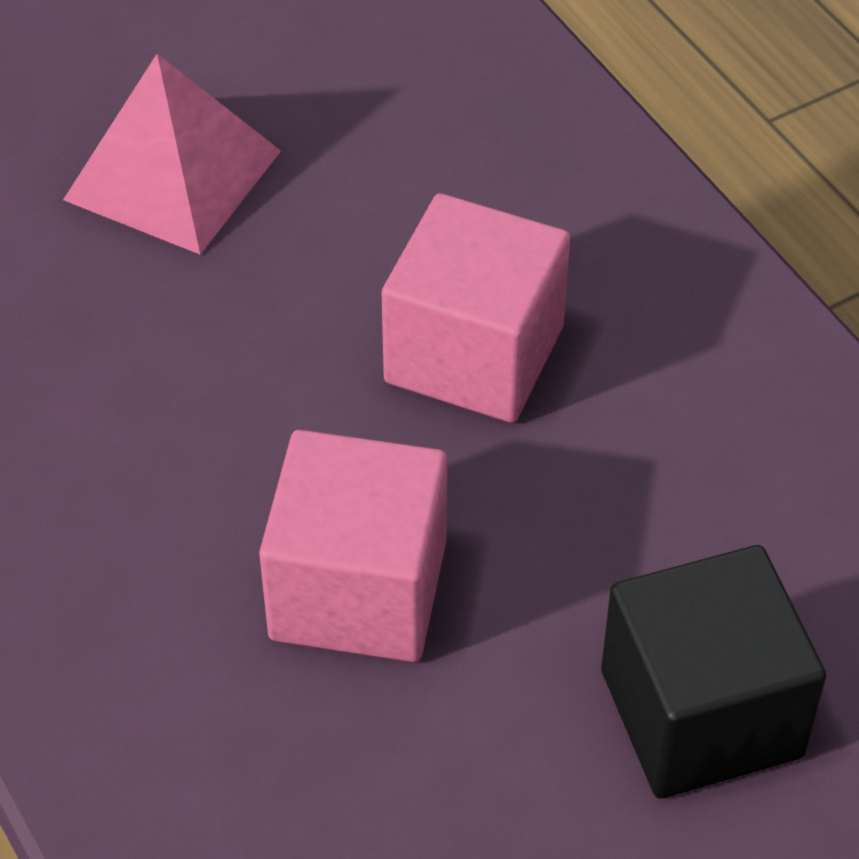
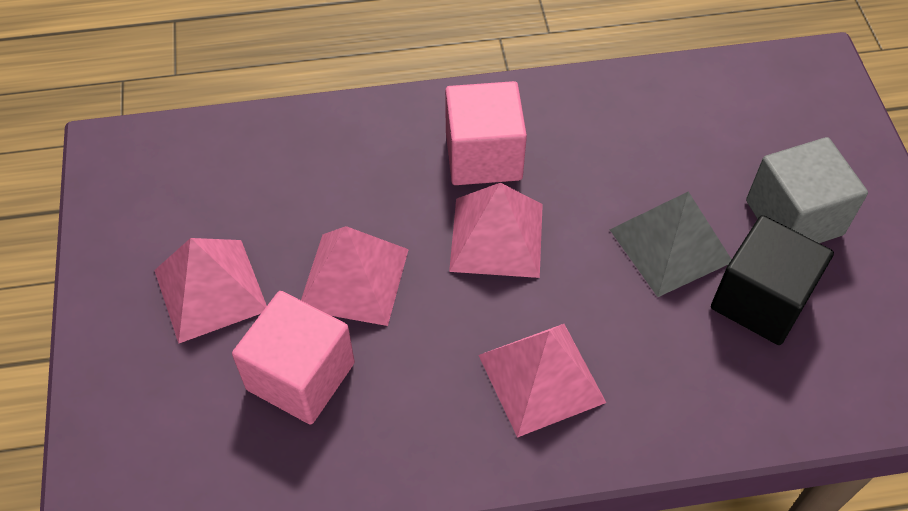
grey cube: 0 -> 1
grey pyramid: 0 -> 1
pink pyramid: 1 -> 4

